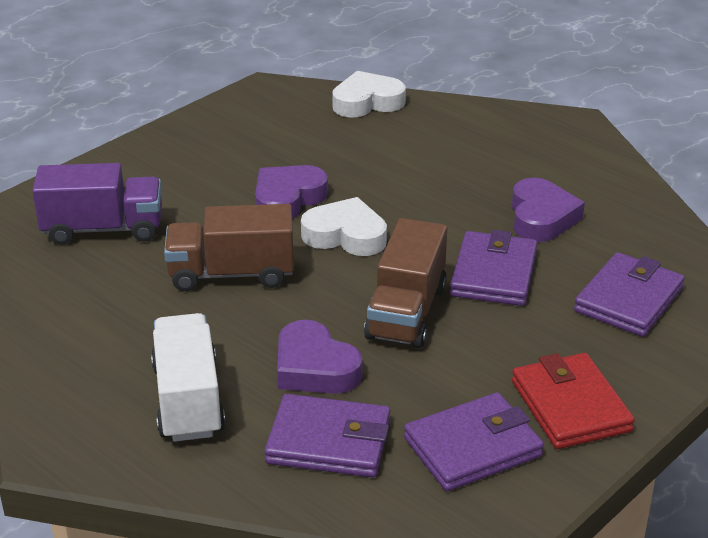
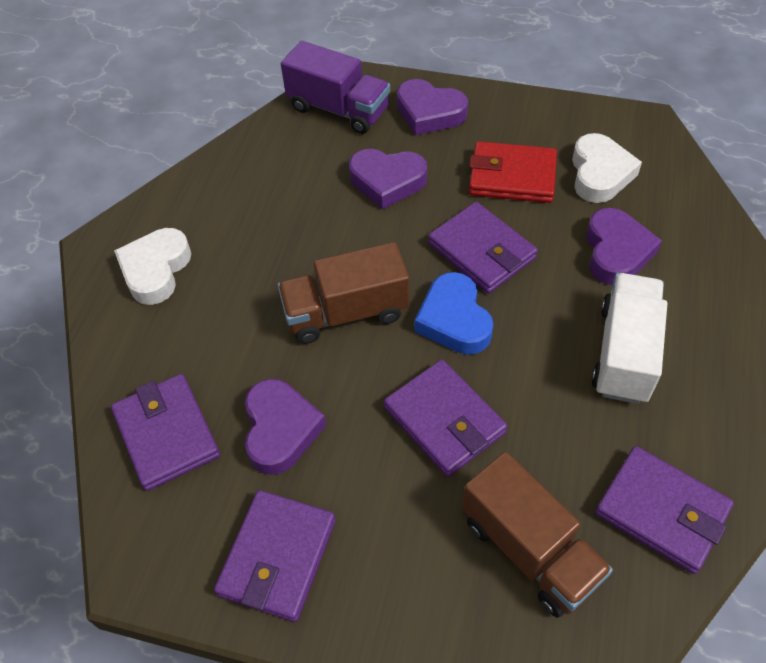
blue heart: 0 -> 1
purple heart: 3 -> 4
purple wallet: 4 -> 5

